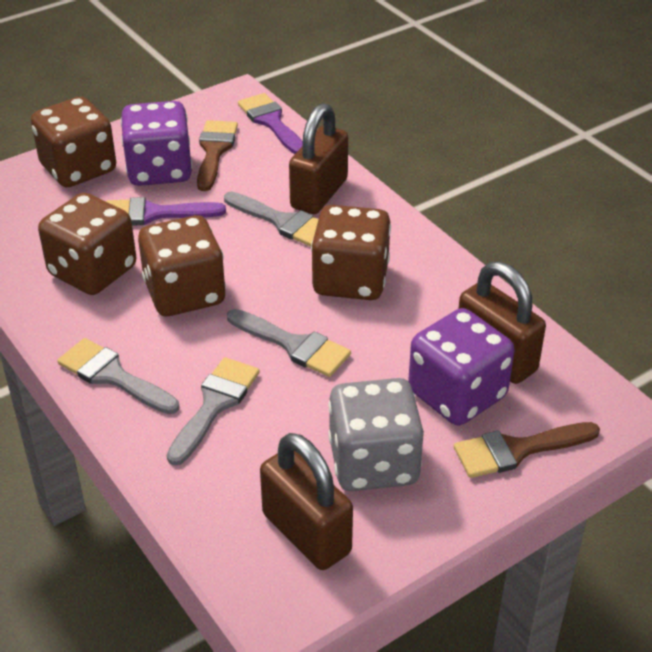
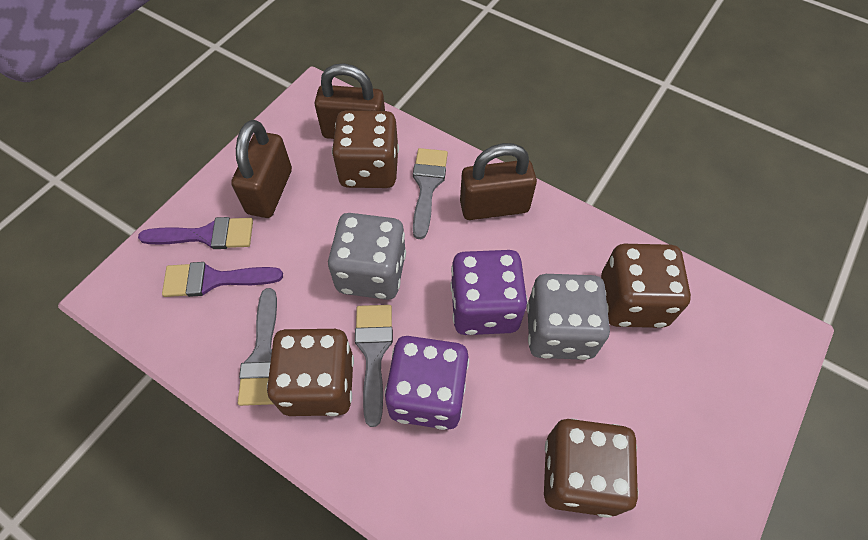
brown brush: 2 -> 0
grey brush: 4 -> 3
grey dice: 1 -> 2

